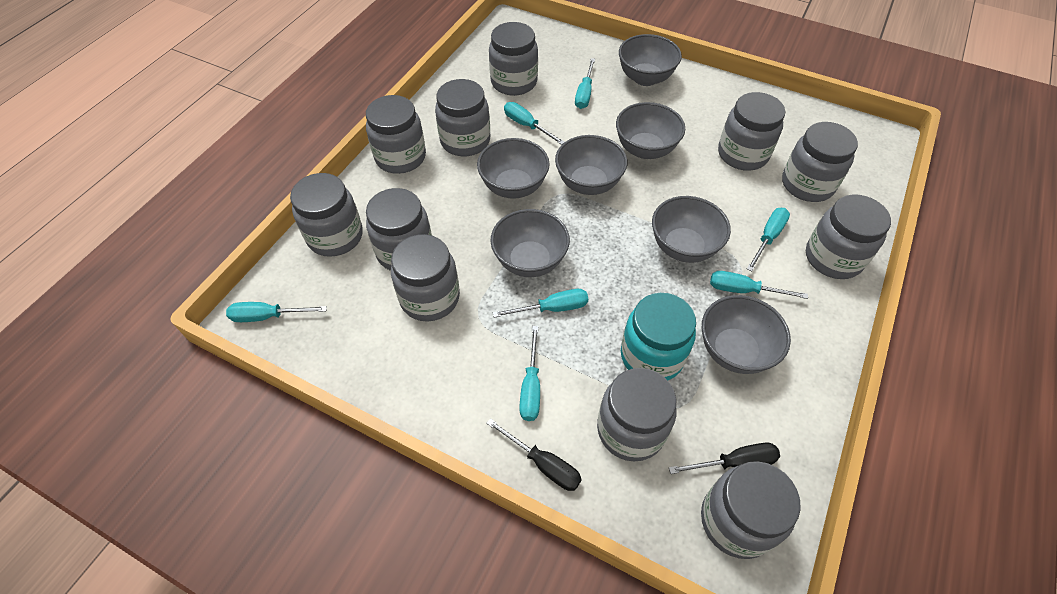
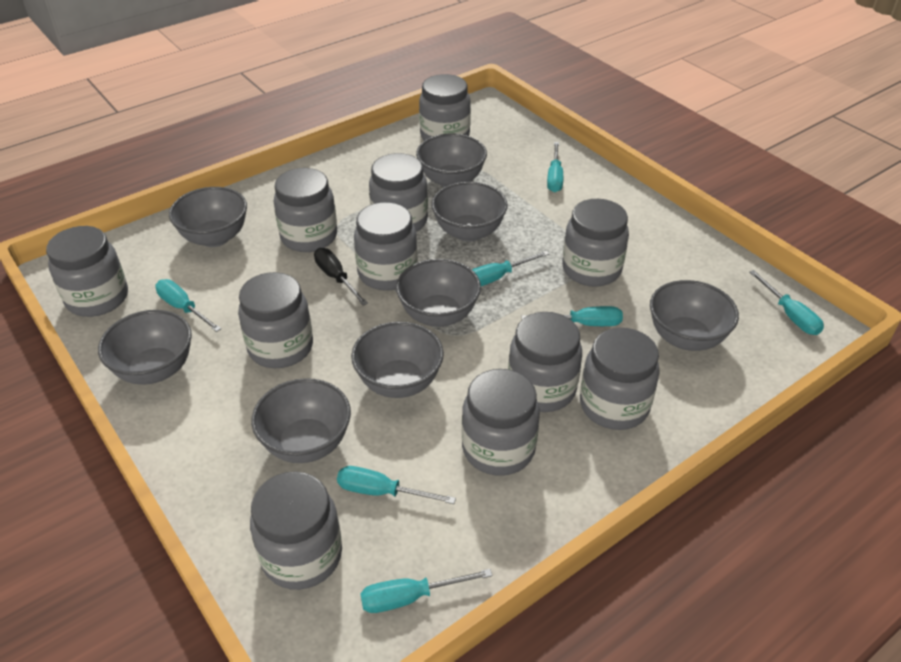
black screwdriver: 2 -> 1
grey bowl: 7 -> 8
turquoise jar: 1 -> 0

